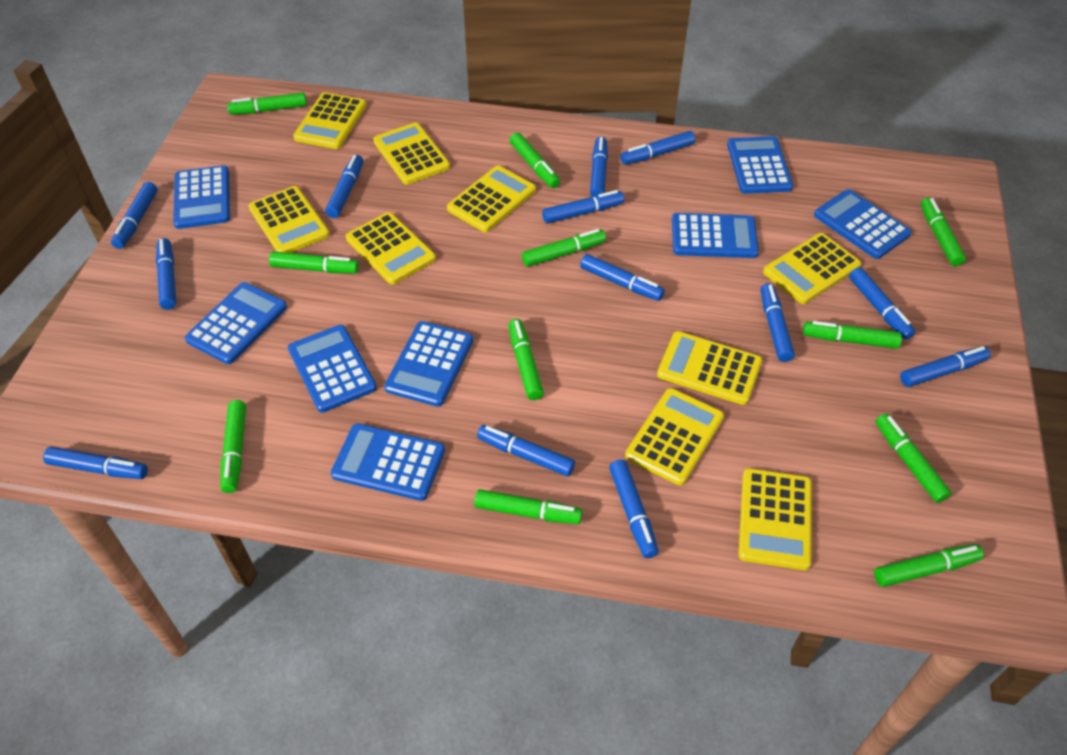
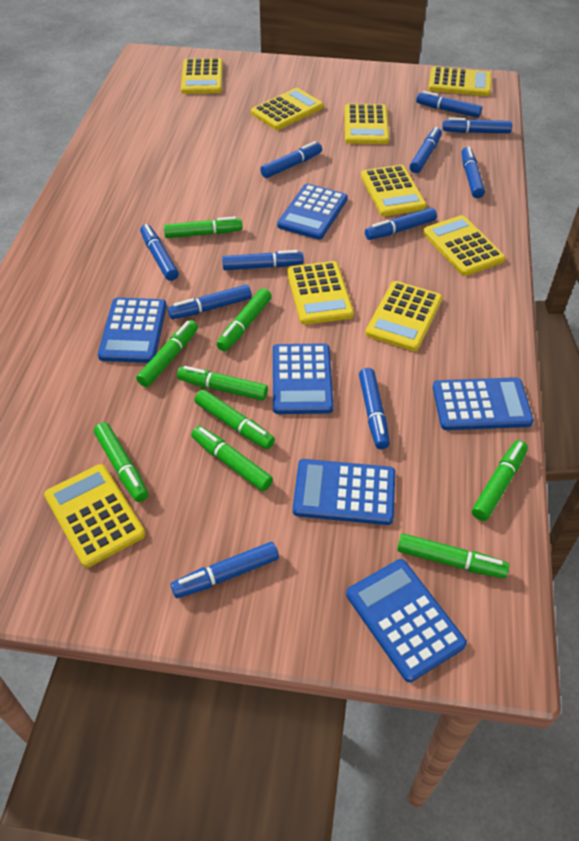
blue calculator: 8 -> 6
blue marker: 13 -> 11
green marker: 11 -> 9

